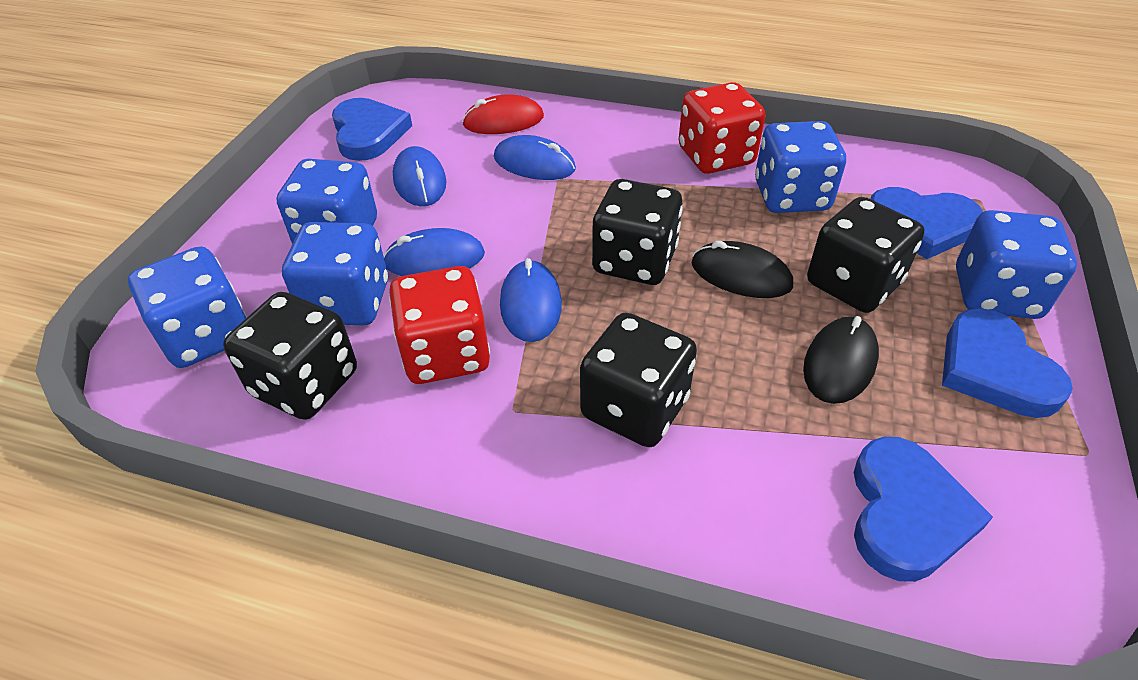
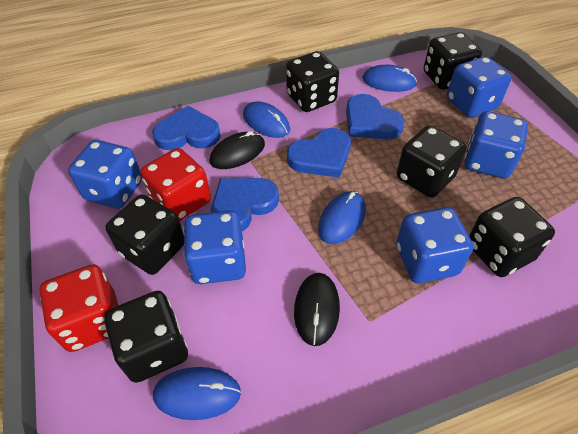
black dice: 4 -> 6
red mouse: 1 -> 0

